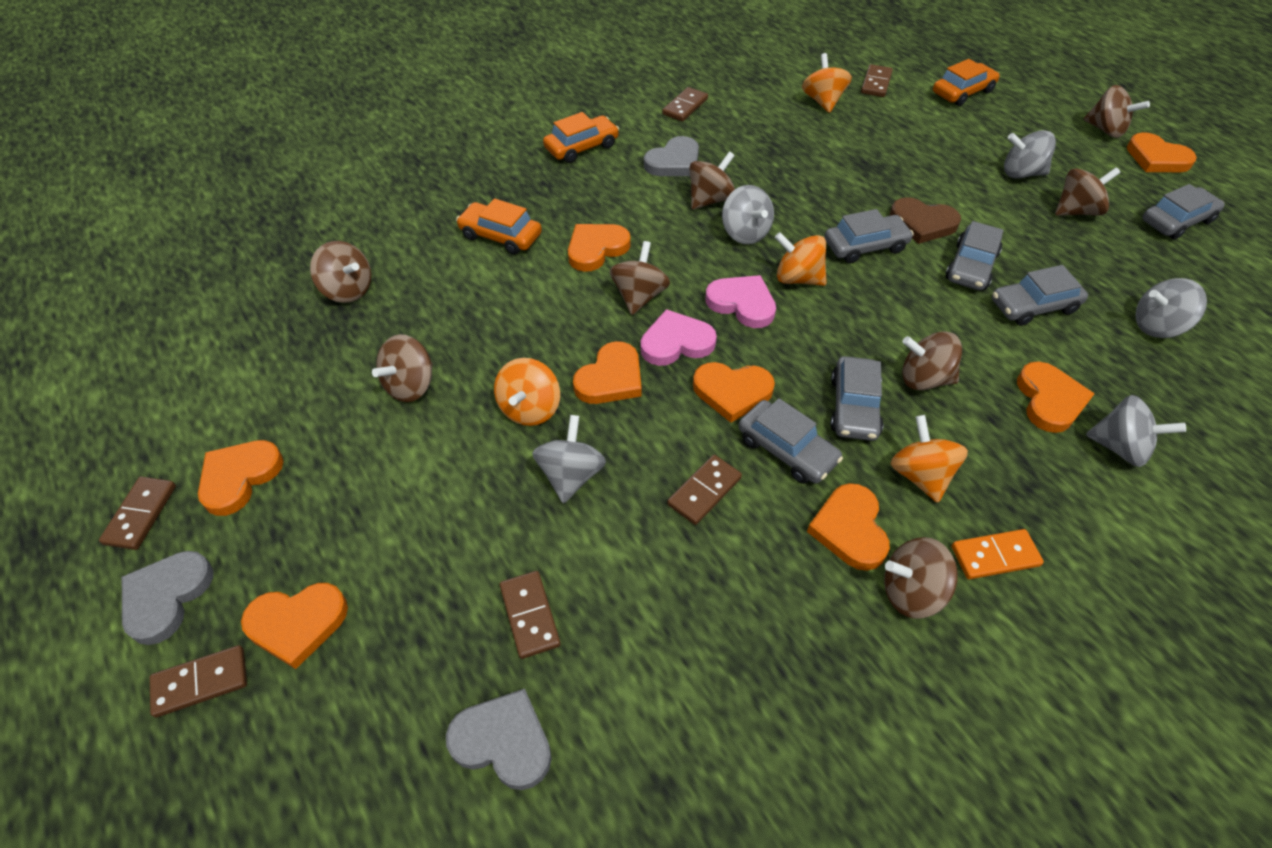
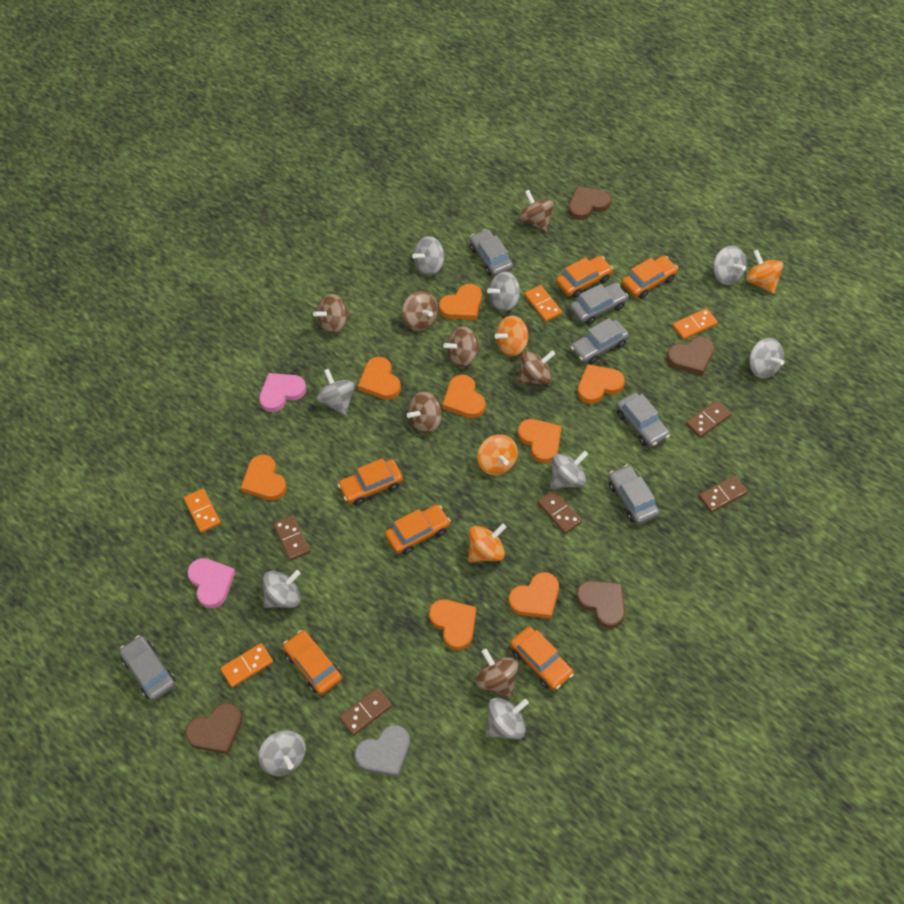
brown domino: 6 -> 5
brown heart: 1 -> 4
brown spinning top: 8 -> 7
grey heart: 3 -> 1
grey spinning top: 5 -> 9
orange car: 3 -> 6
orange domino: 1 -> 4

